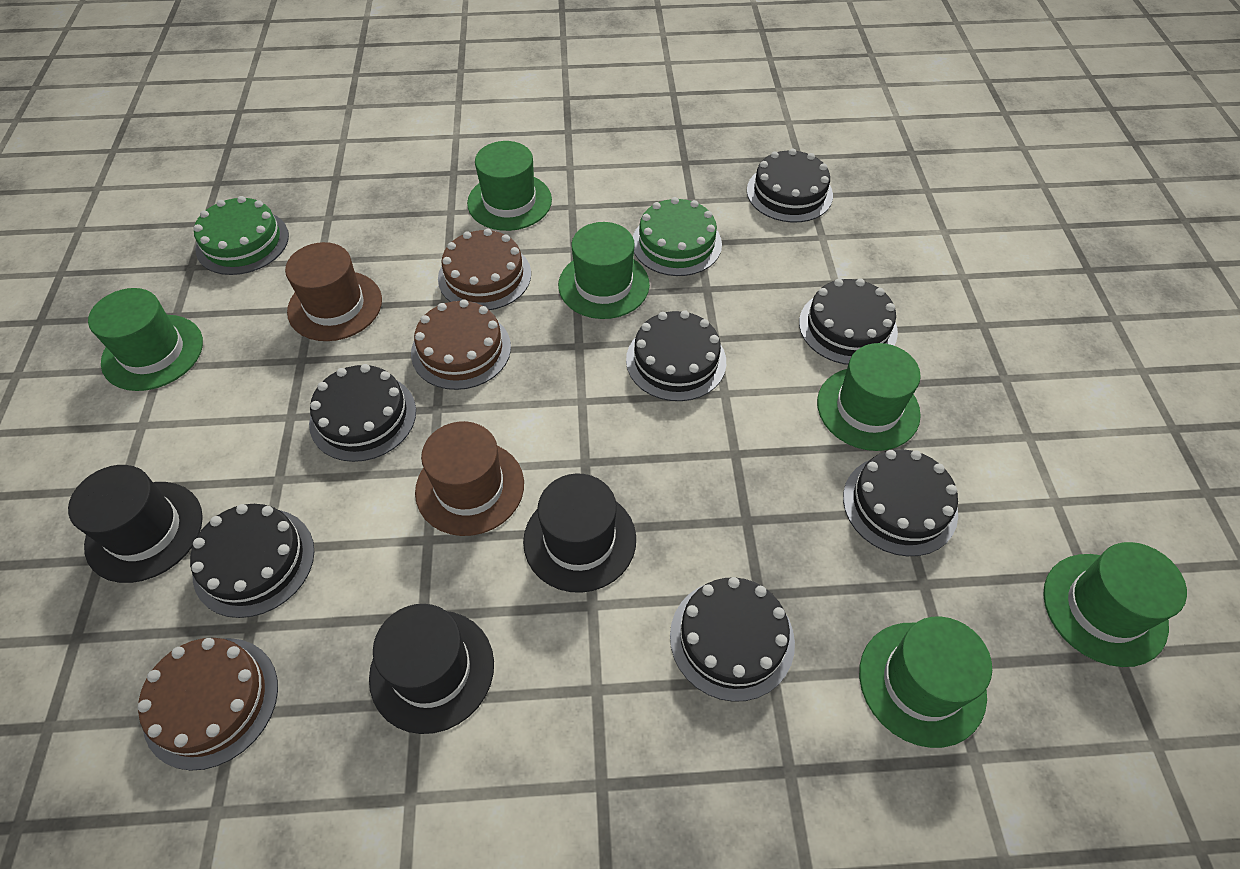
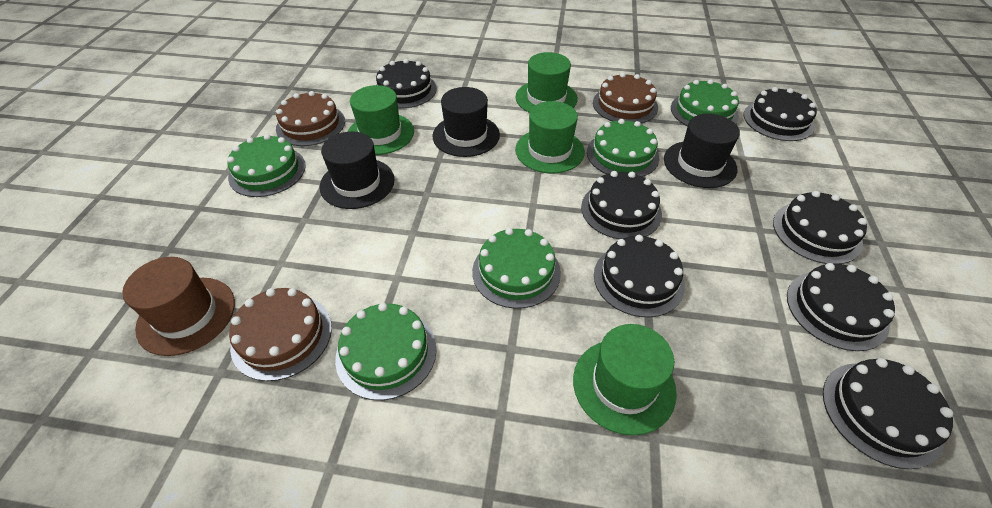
brown hat: 2 -> 1
green cake: 2 -> 5
green hat: 6 -> 4

